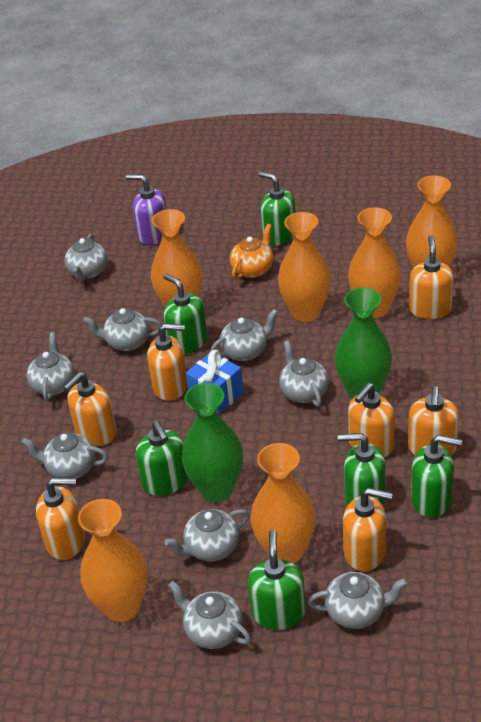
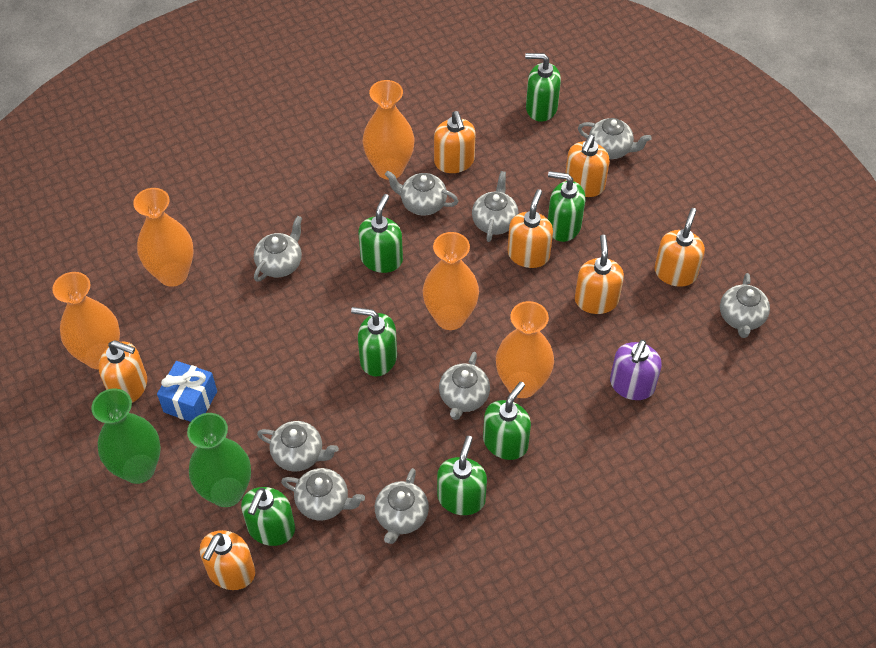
green soap dispenser: 6 -> 7
orange teapot: 1 -> 0
orange vase: 6 -> 5

